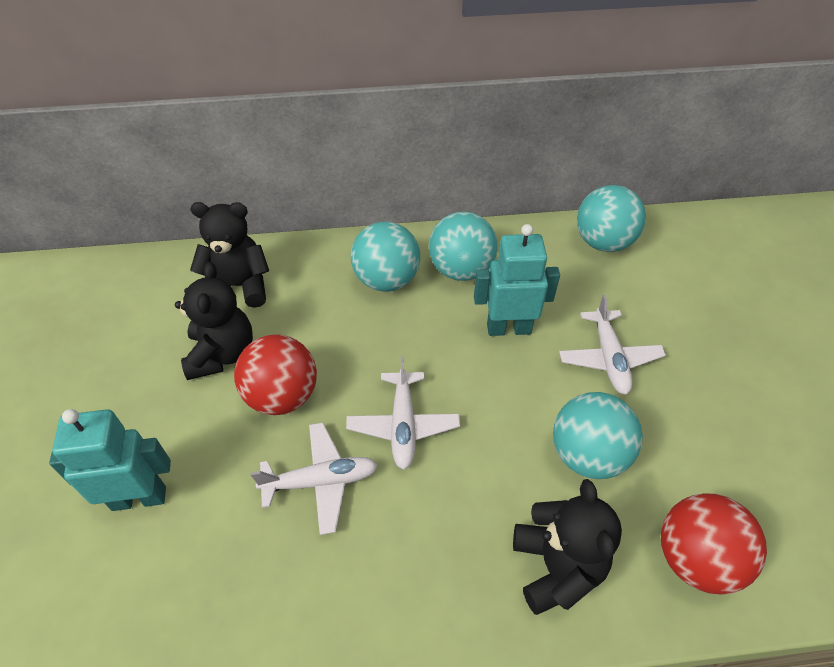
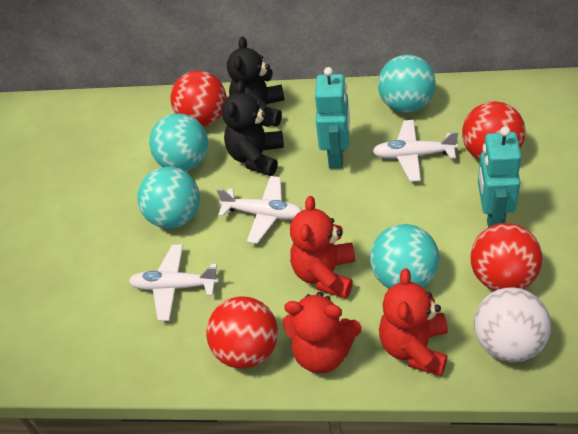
black teddy bear: 3 -> 2
red ball: 2 -> 4
red teddy bear: 0 -> 3
white ball: 0 -> 1

